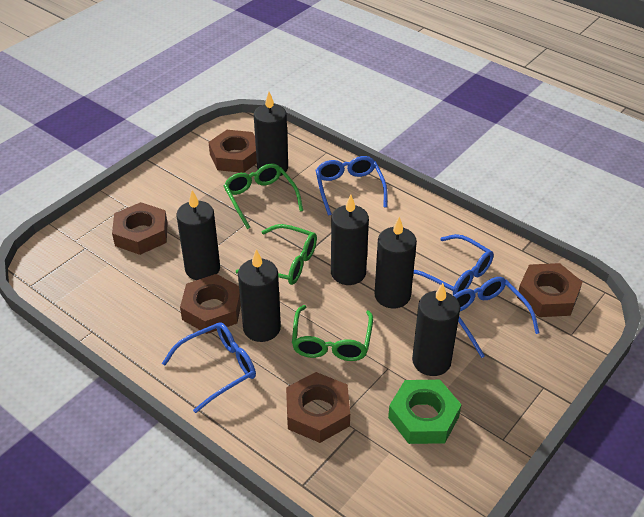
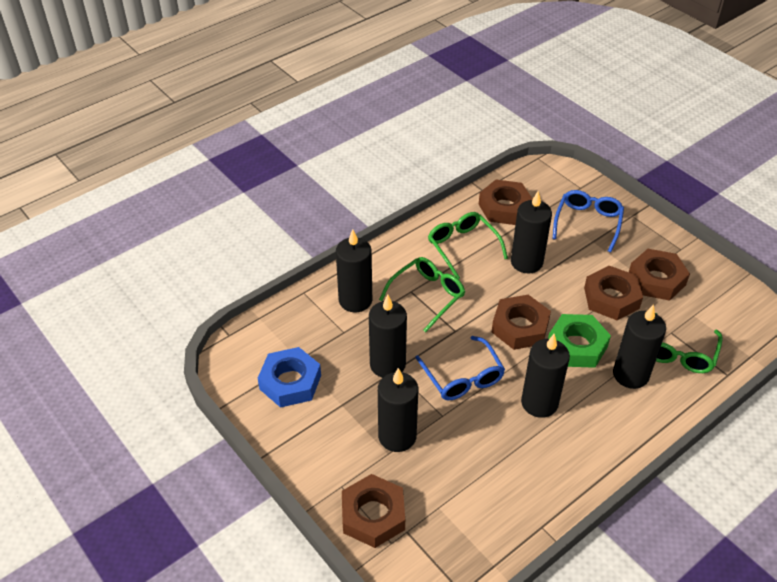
blue glasses: 4 -> 2
blue nut: 0 -> 1

